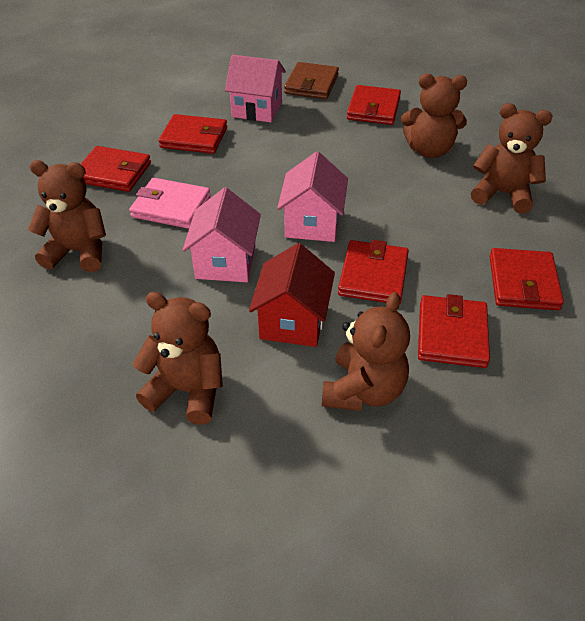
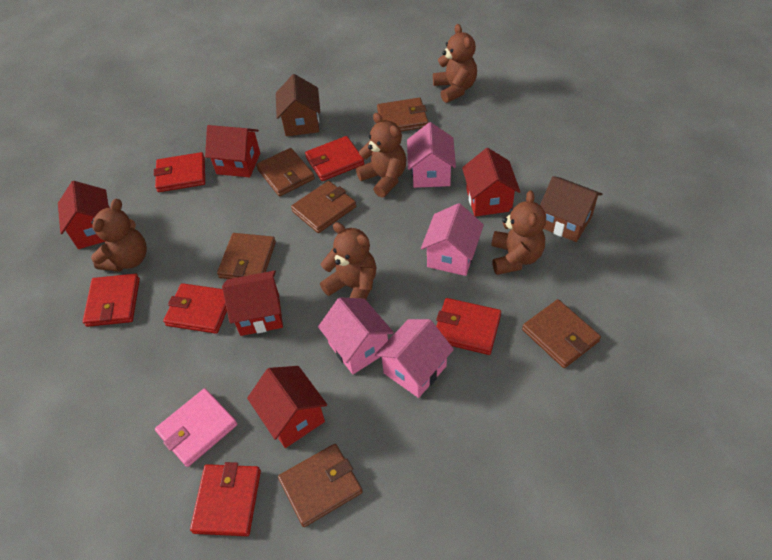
brown house: 0 -> 2
brown wallet: 1 -> 6
pink house: 3 -> 4
red house: 1 -> 5

